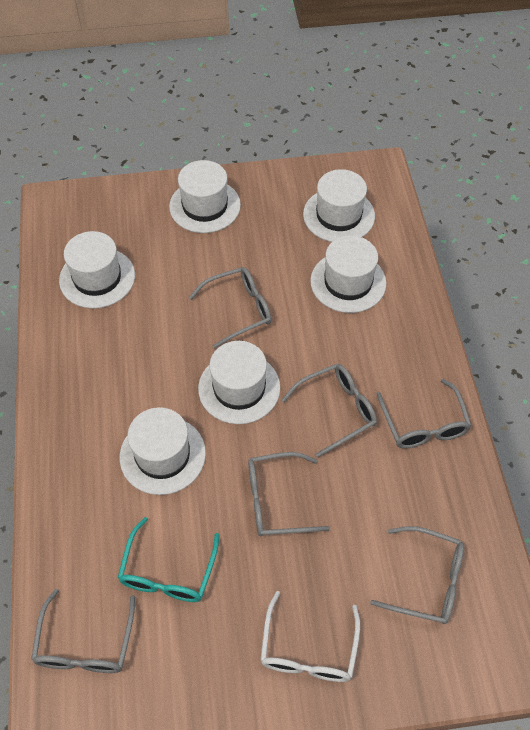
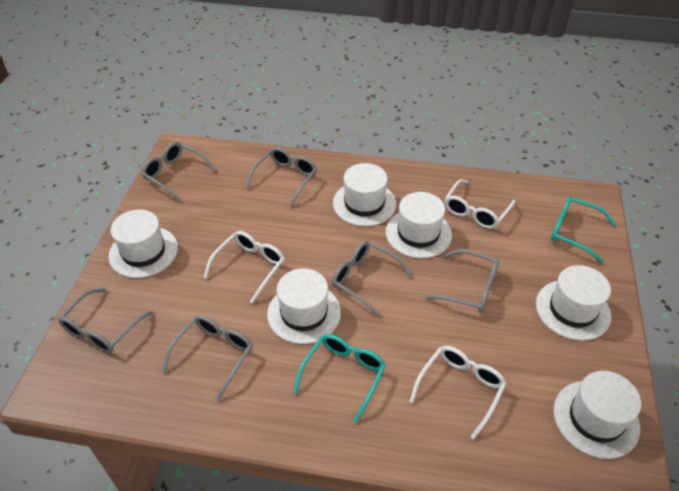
turquoise glasses: 1 -> 2
white glasses: 1 -> 3

